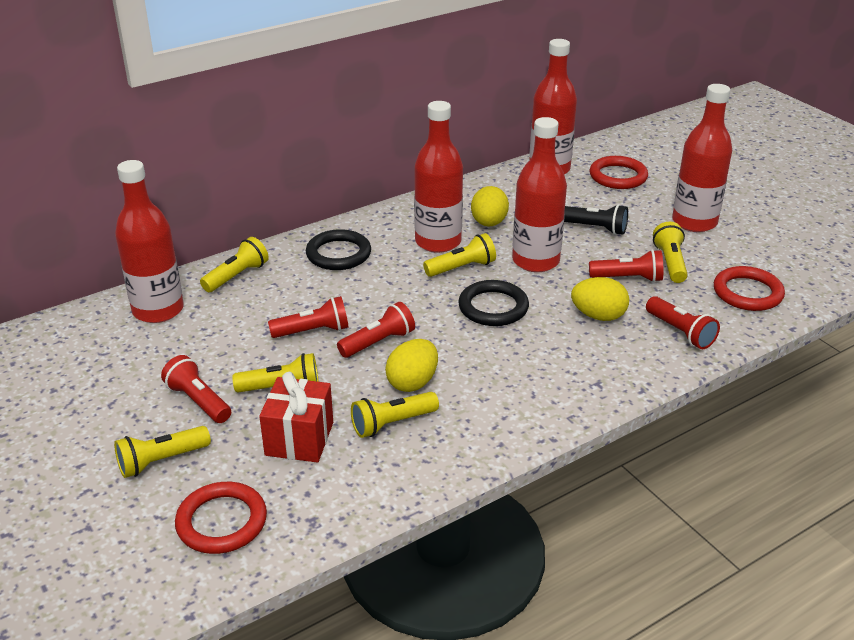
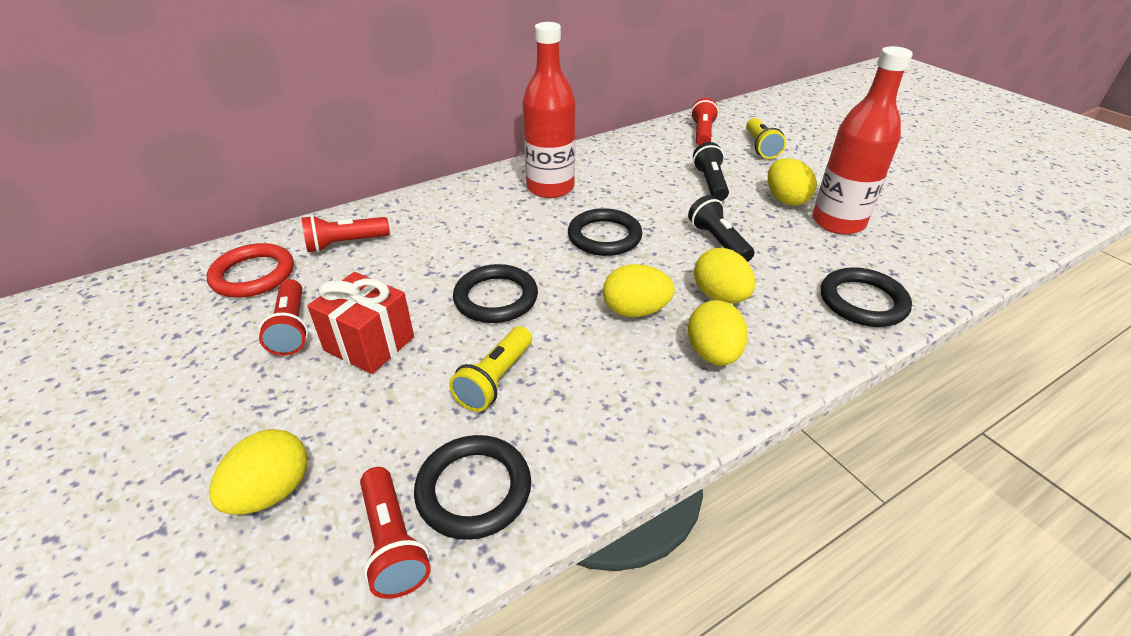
black flashlight: 1 -> 2
black ring: 2 -> 4
red bottle: 5 -> 2
red flashlight: 5 -> 4
red ring: 3 -> 1
yellow egg: 3 -> 5
yellow flashlight: 6 -> 2

